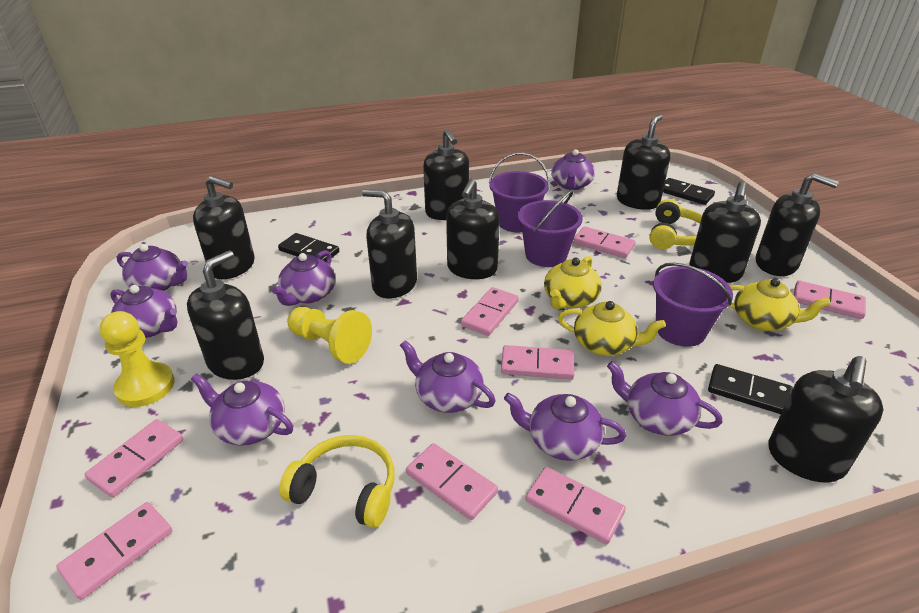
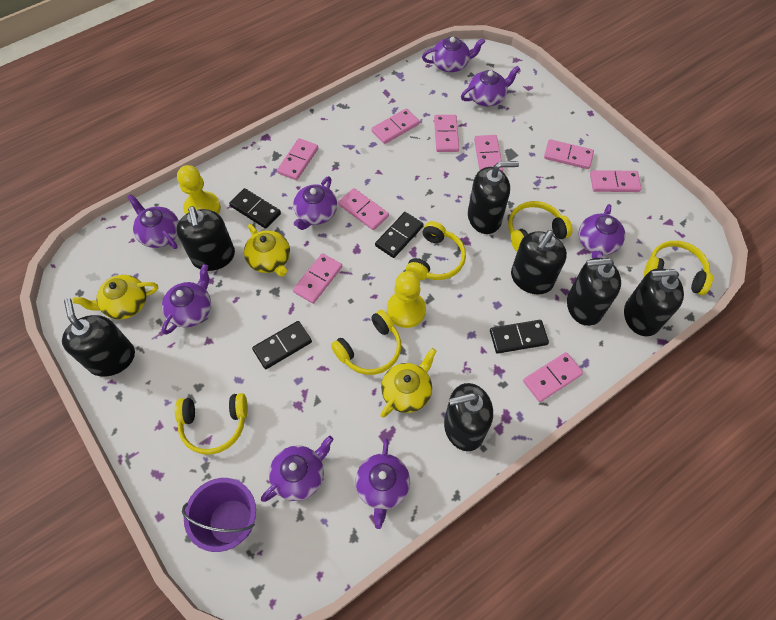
black domino: 3 -> 4
black soap dispenser: 9 -> 7
pink domino: 8 -> 9
purple bucket: 3 -> 1
yellow headphones: 2 -> 5

